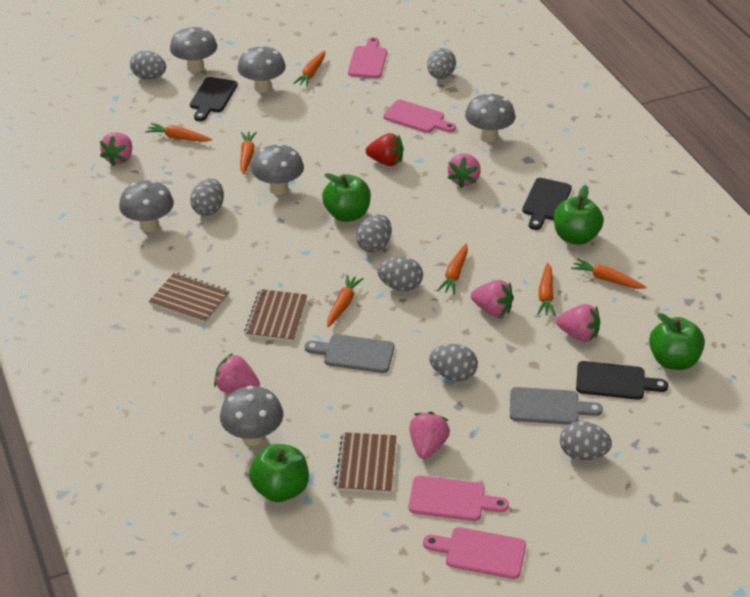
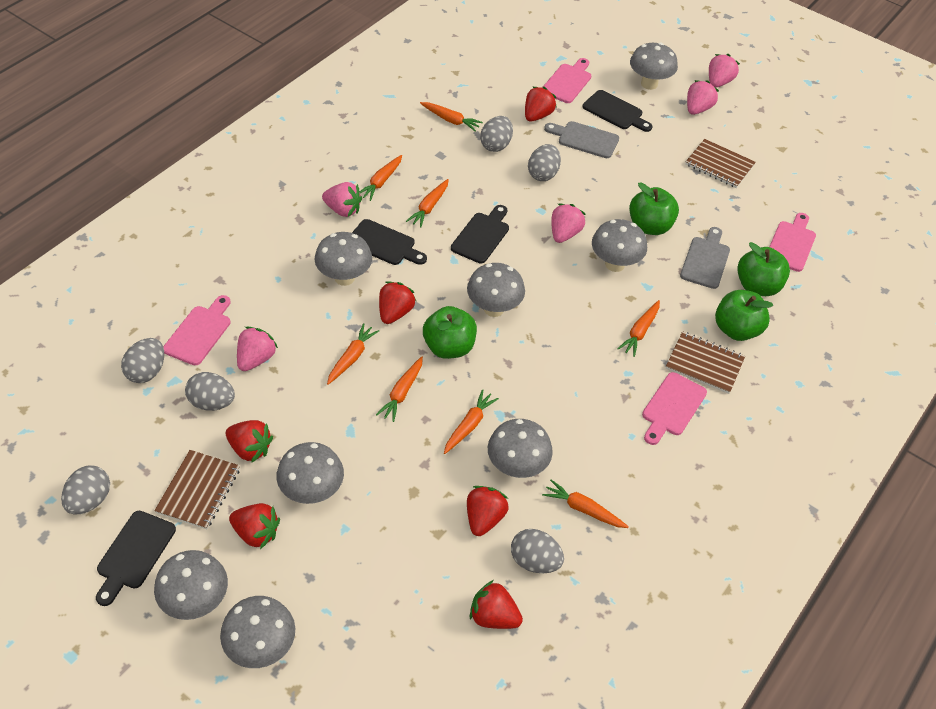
black cutting board: 3 -> 4
grey egg: 7 -> 6
grey mushroom: 6 -> 8
orange carrot: 7 -> 8
pink strawberry: 6 -> 5
red strawberry: 1 -> 6

